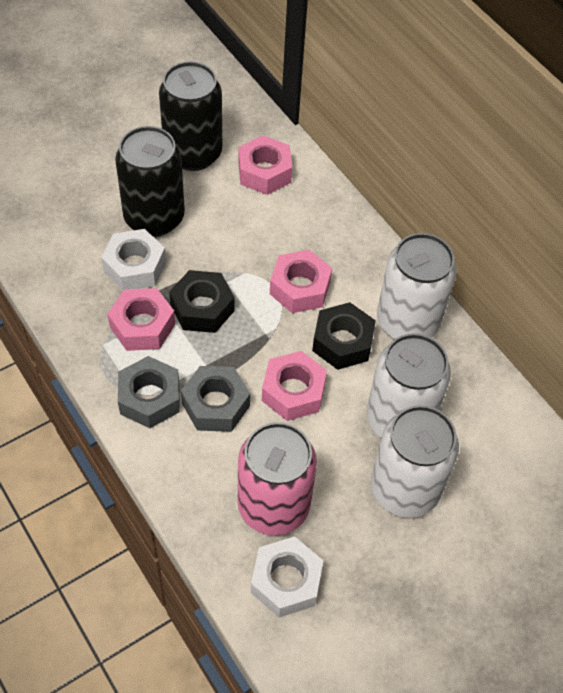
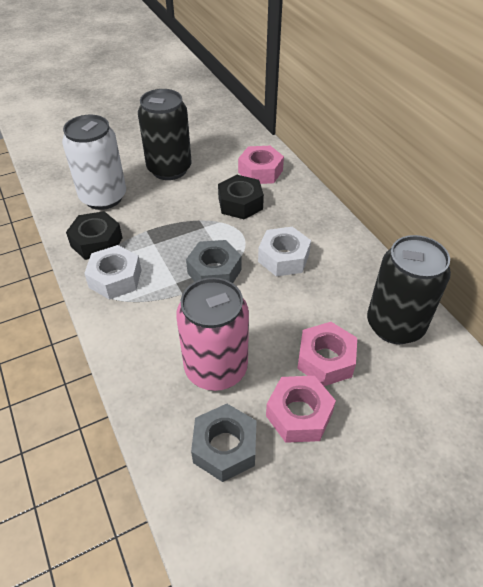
pink nut: 4 -> 3
white can: 3 -> 1

